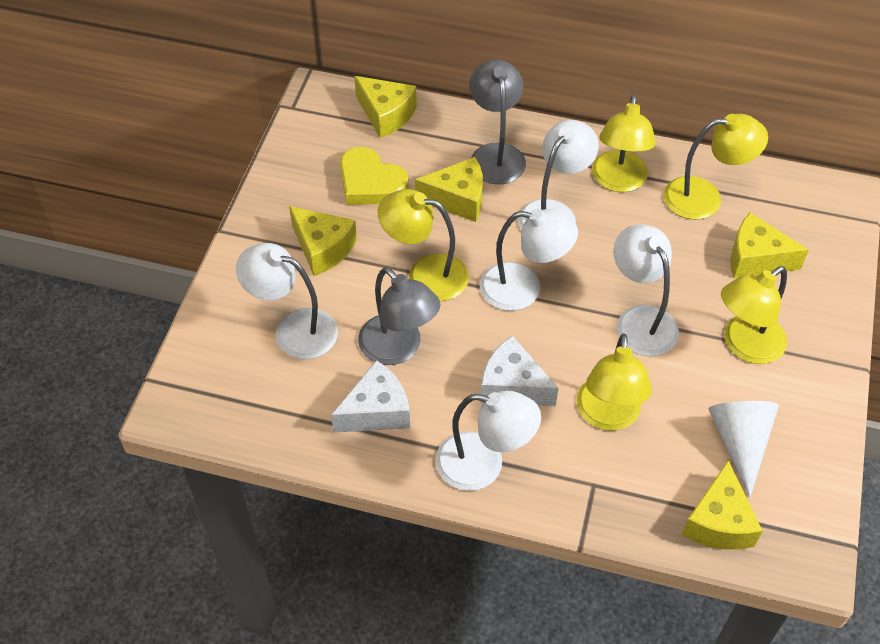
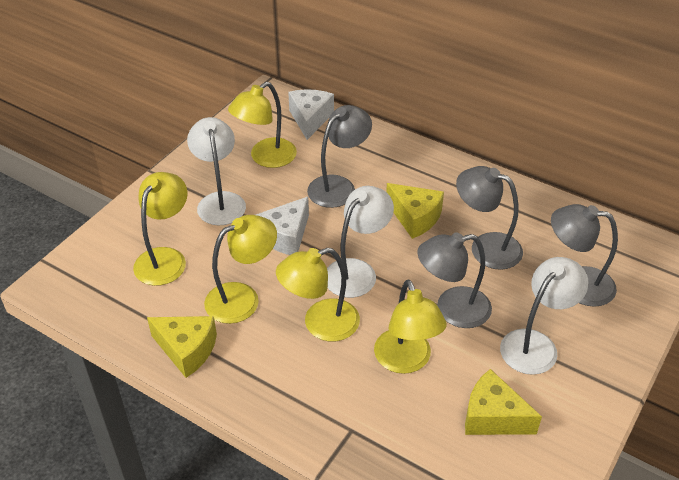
grey lamp: 2 -> 4
white cone: 1 -> 0
white lamp: 5 -> 3
yellow cheese: 5 -> 3
yellow heart: 1 -> 0

